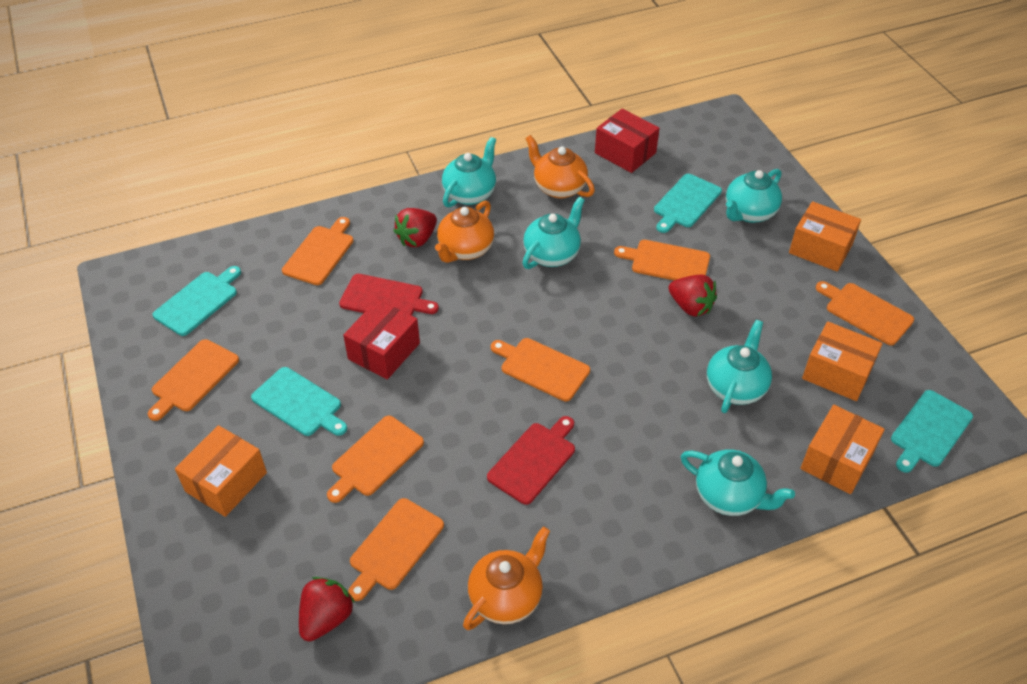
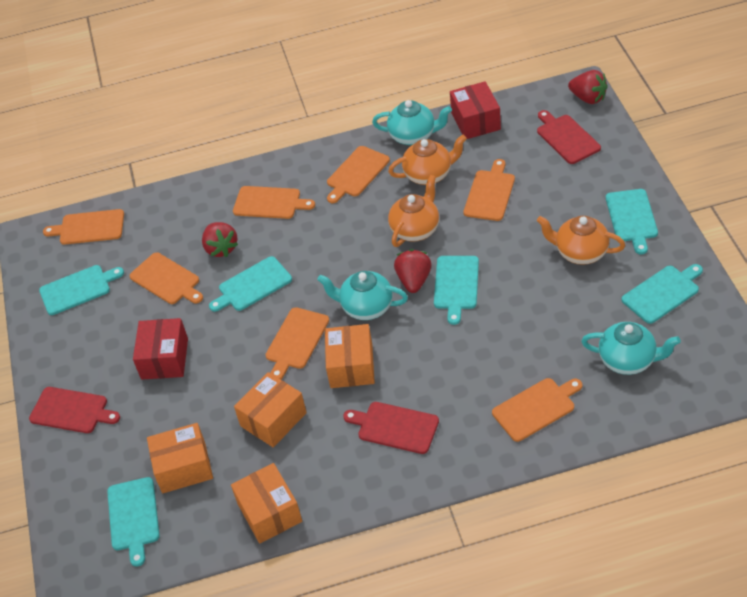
red cutting board: 2 -> 3
turquoise cutting board: 4 -> 6
turquoise teapot: 5 -> 3

